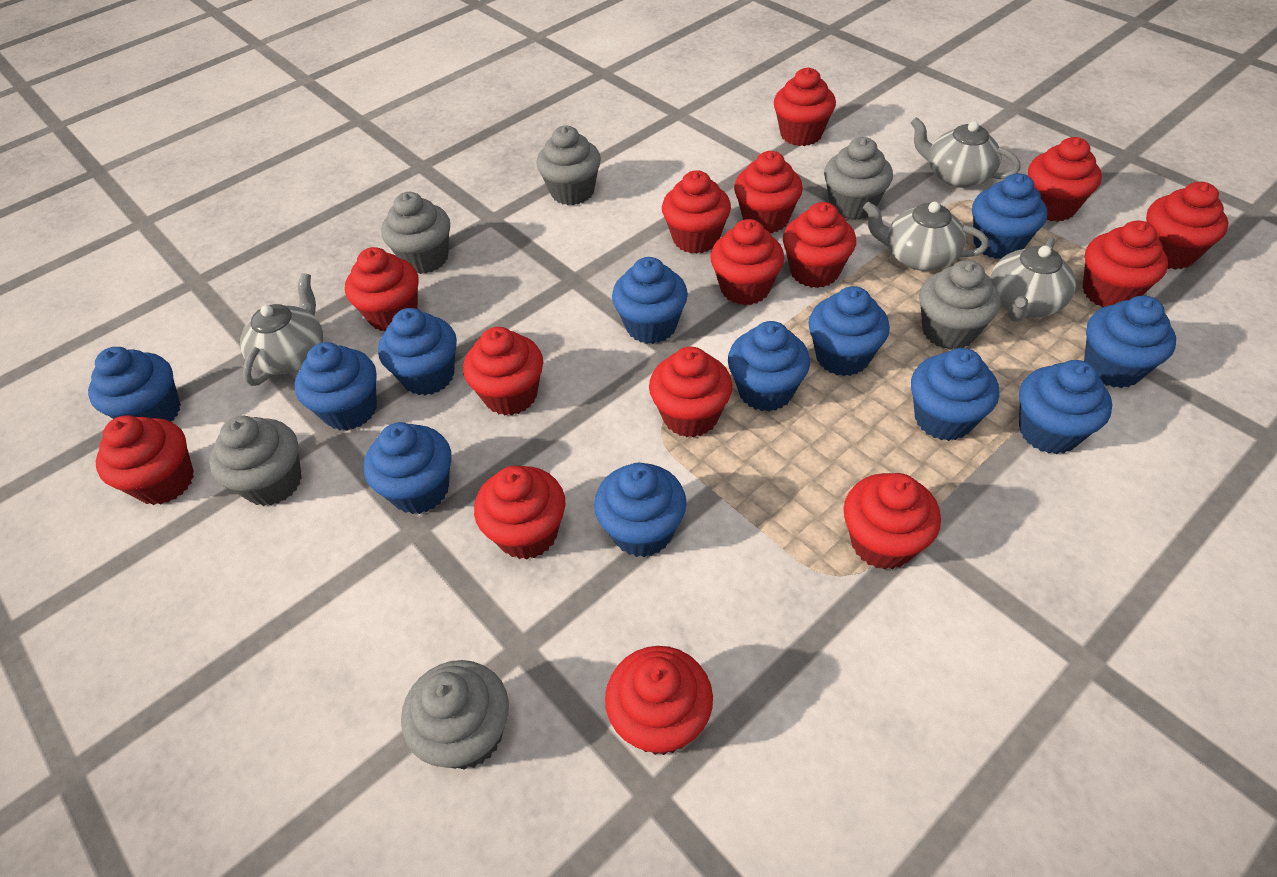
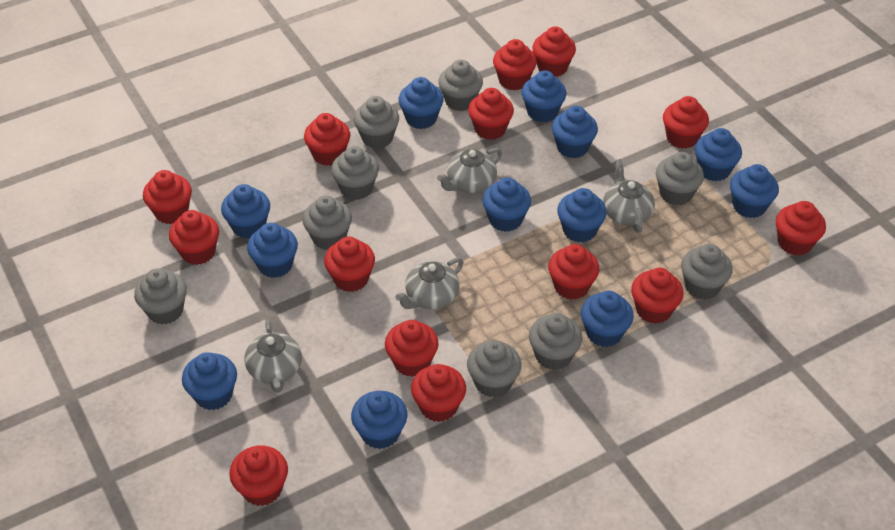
grey cupcake: 6 -> 9
red cupcake: 15 -> 14

